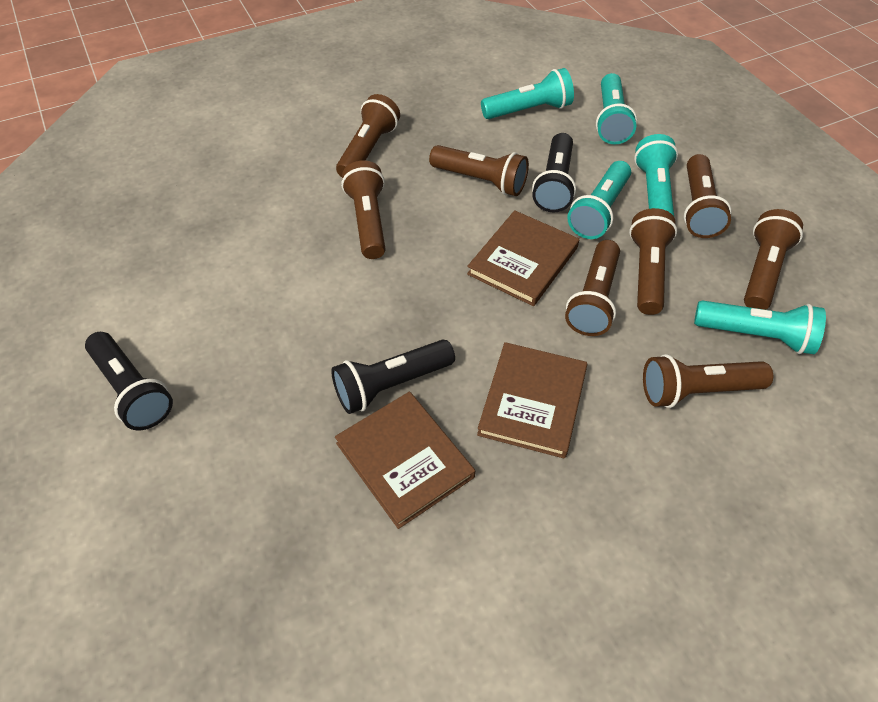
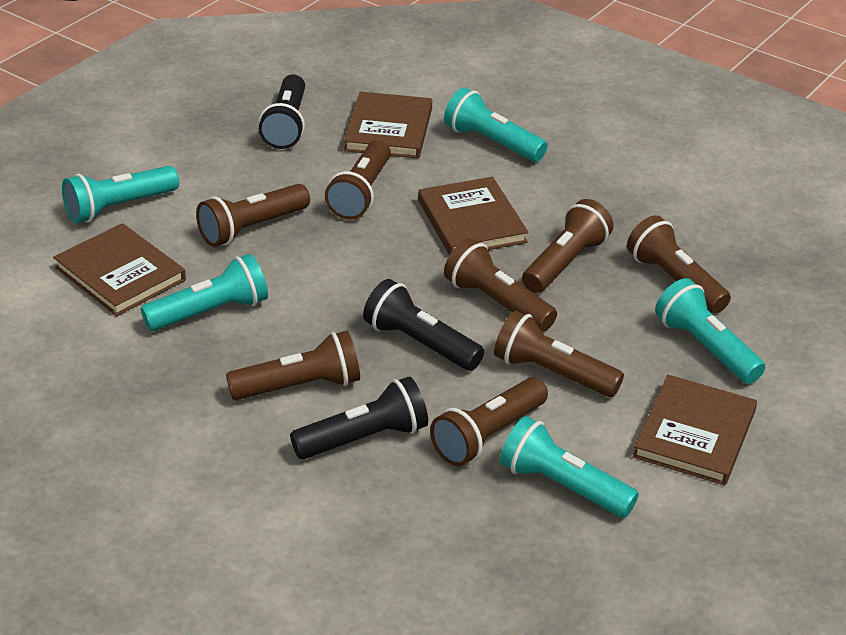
brown book: 3 -> 4

